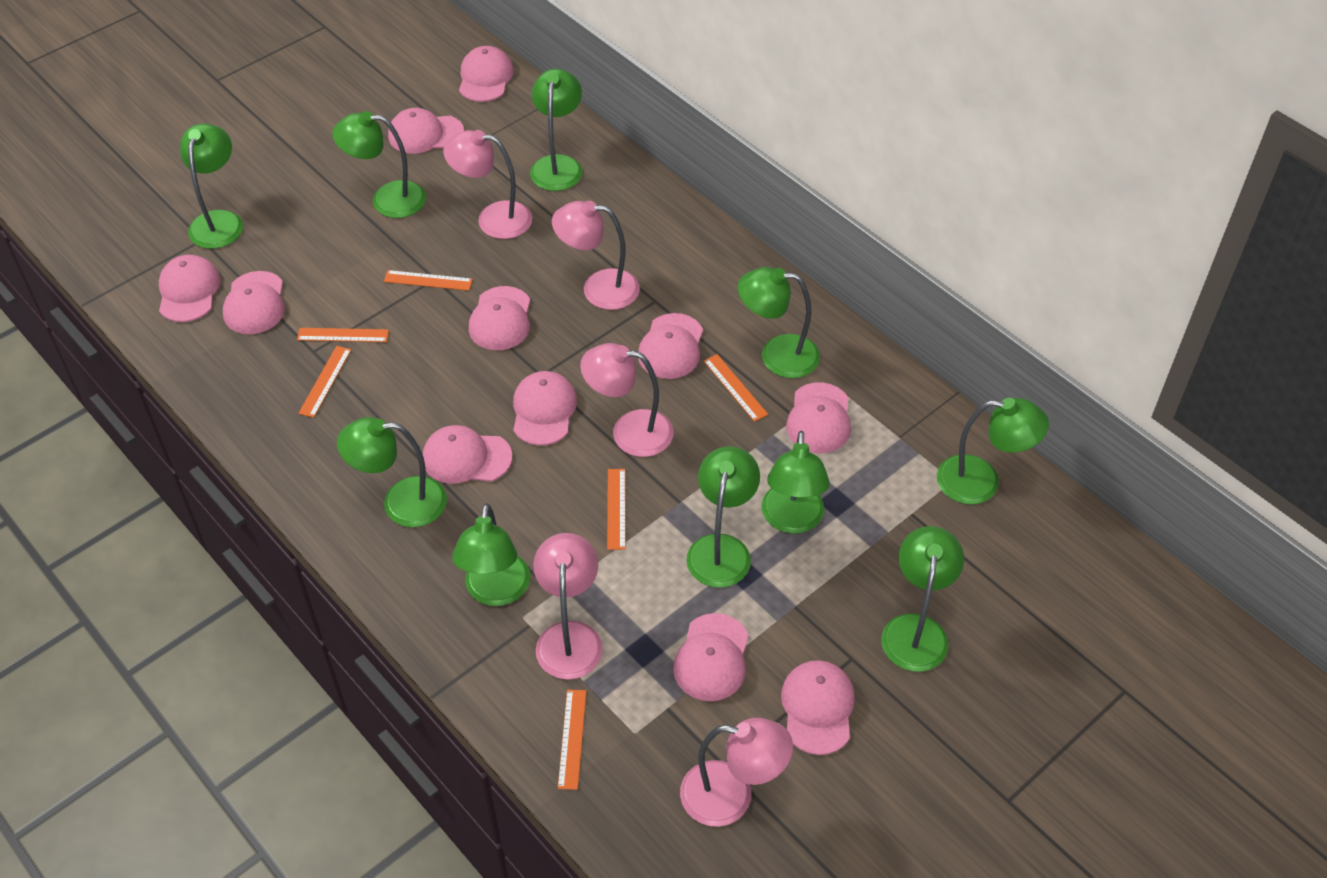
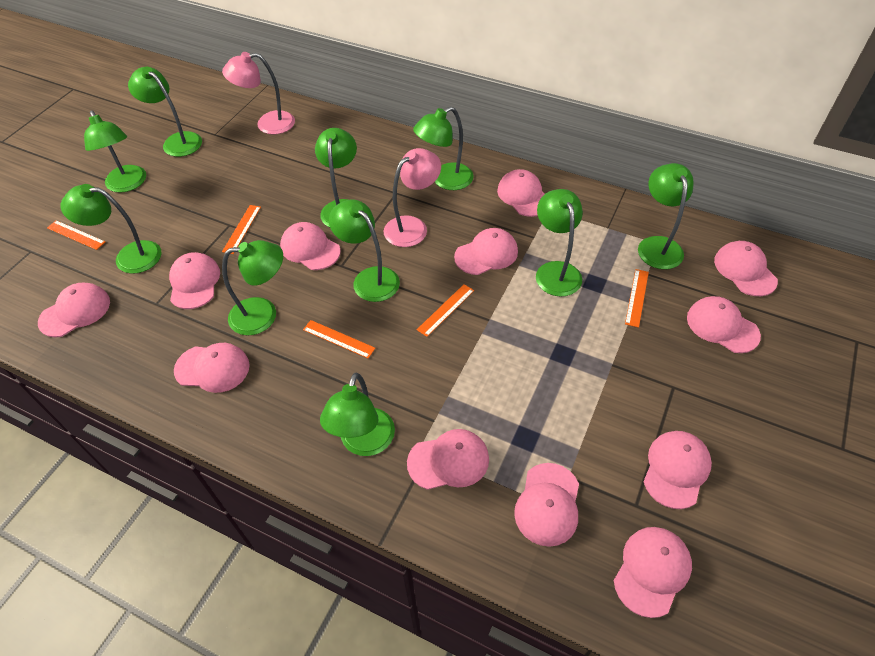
orange ruler: 6 -> 5
pink cap: 11 -> 12
pink lamp: 5 -> 2

